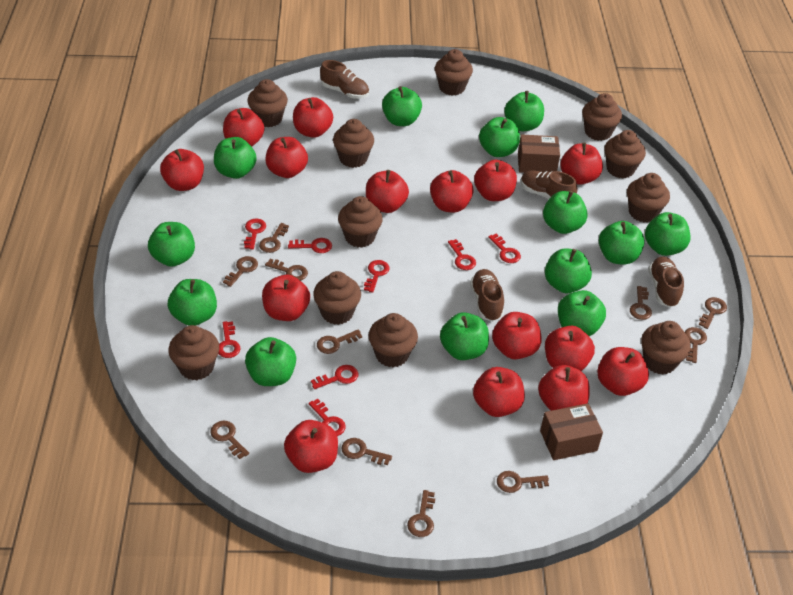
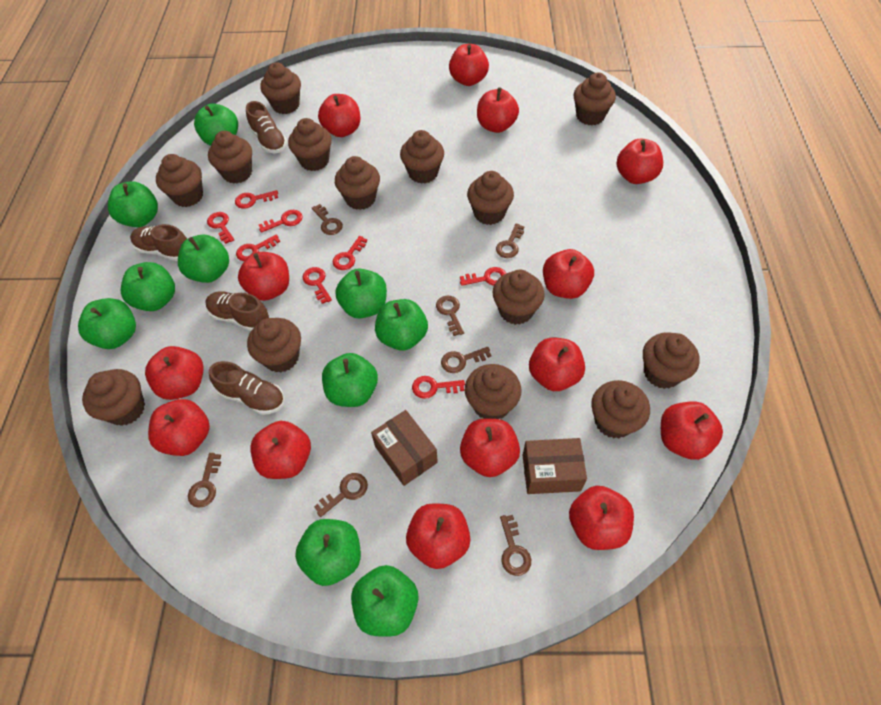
brown cupcake: 11 -> 14
brown key: 11 -> 7
green apple: 13 -> 10
red apple: 15 -> 14

